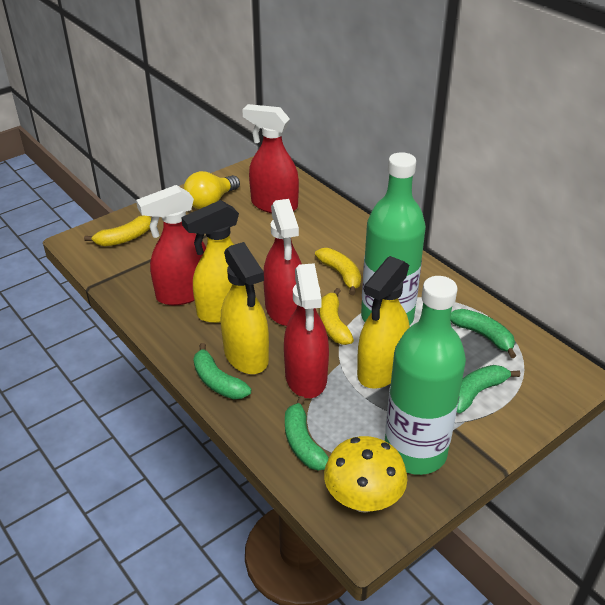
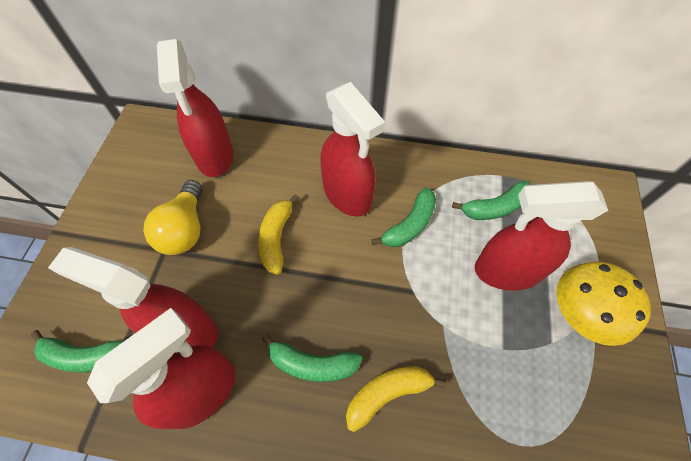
green bottle: 2 -> 0
red spray bottle: 4 -> 5
yellow banana: 3 -> 2
yellow spray bottle: 3 -> 0

